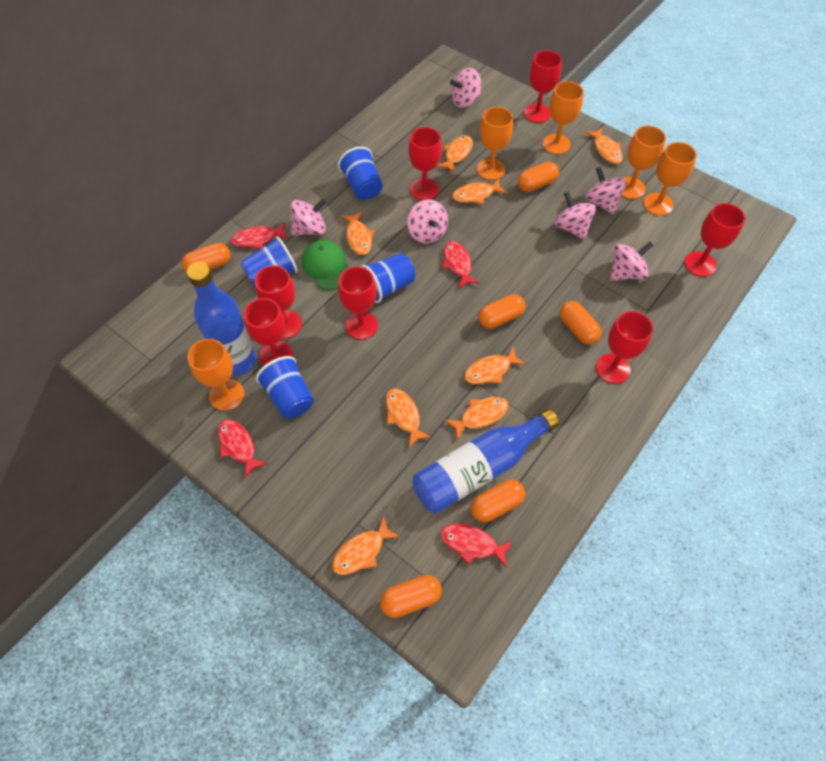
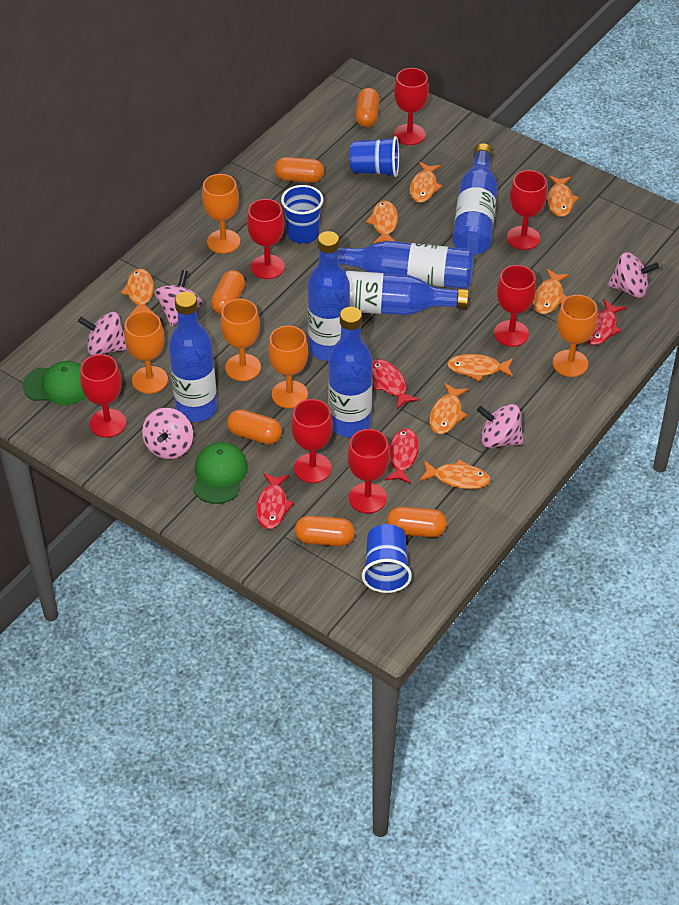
blue bottle: 2 -> 6
blue cup: 4 -> 3
green cap: 1 -> 2
pink spinning top: 6 -> 5

